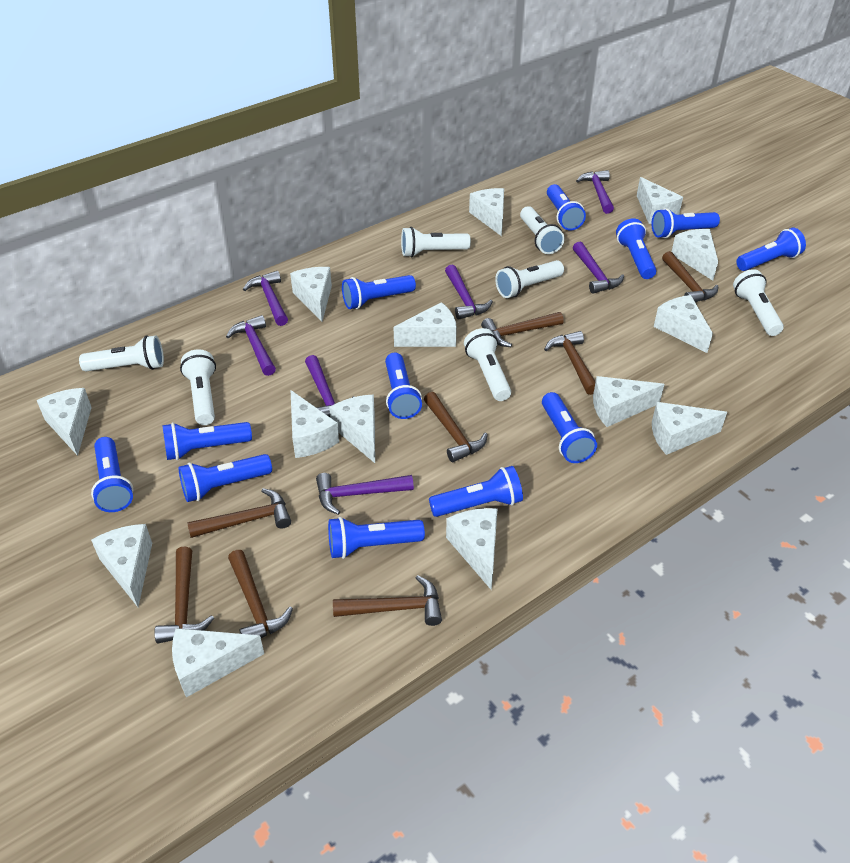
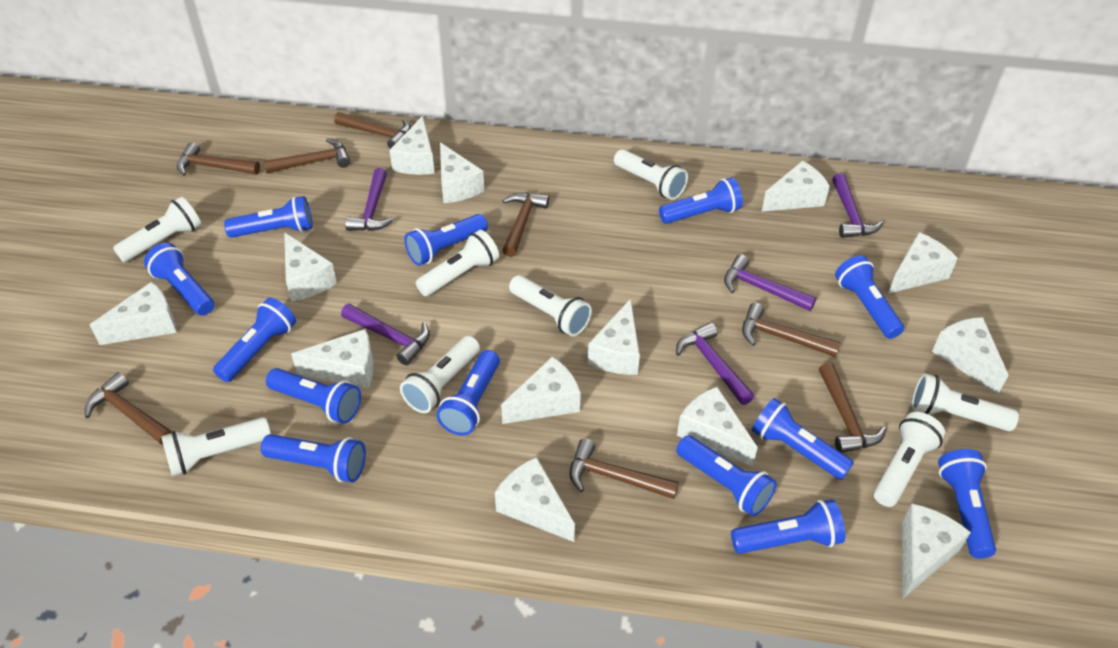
blue flashlight: 12 -> 13
purple hammer: 7 -> 5
white cheese: 14 -> 13
white flashlight: 7 -> 8

